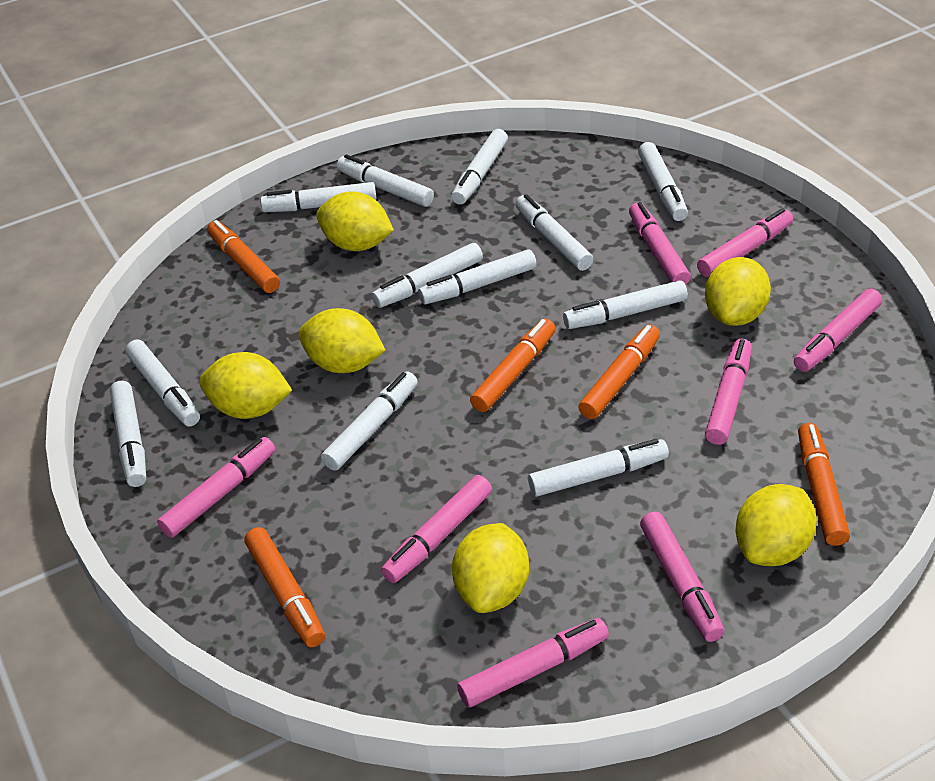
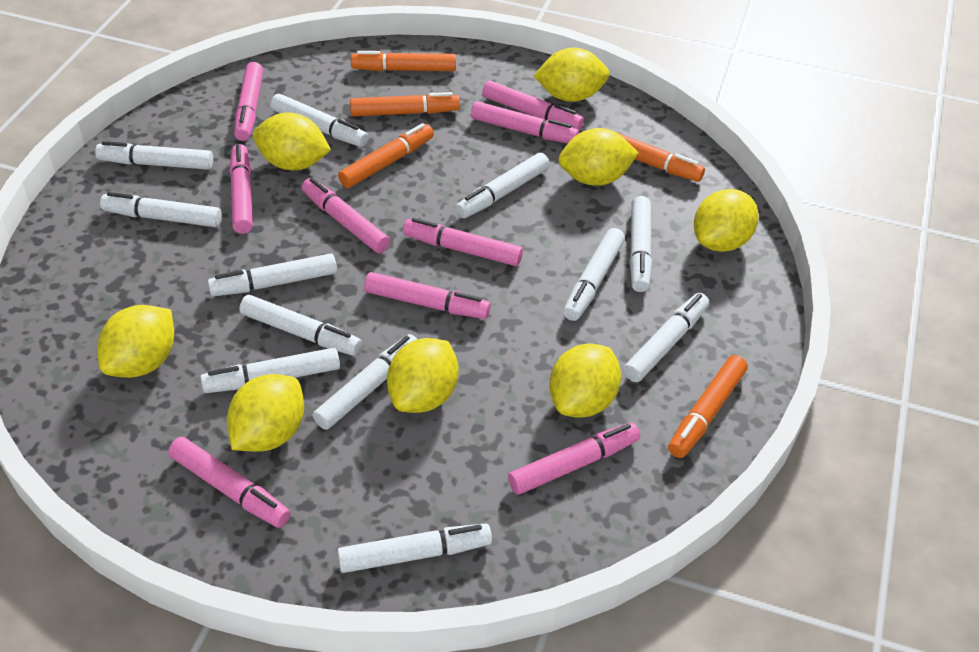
pink marker: 8 -> 9
yellow lemon: 6 -> 8

